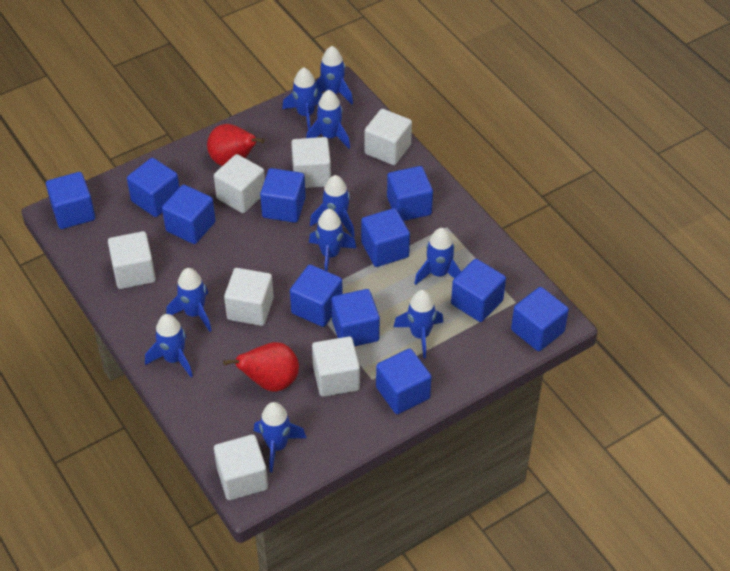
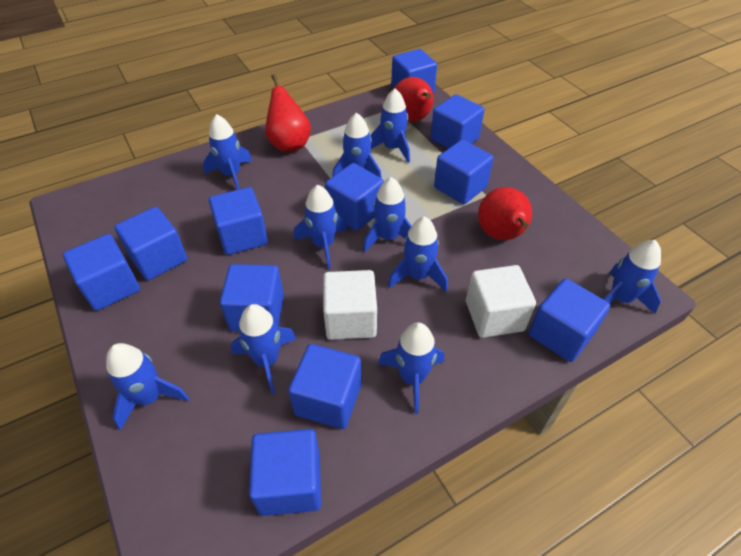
red pear: 2 -> 3
white cube: 7 -> 2

